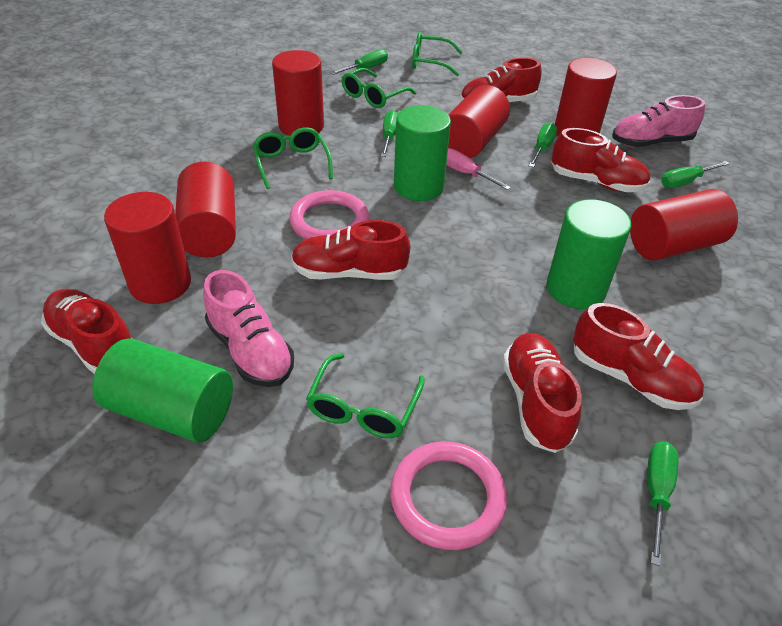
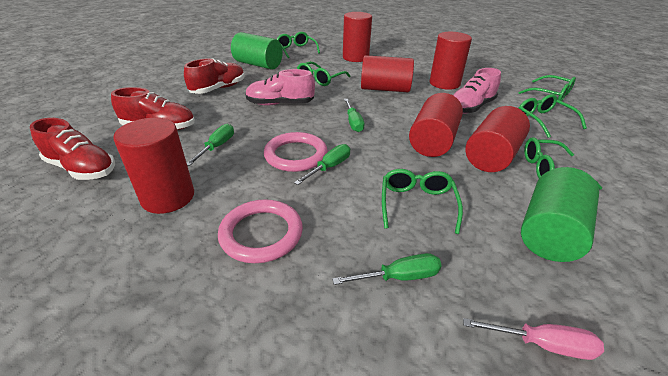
green cylinder: 3 -> 2
green glasses: 4 -> 6
green screwdriver: 5 -> 4
red shoe: 6 -> 3

